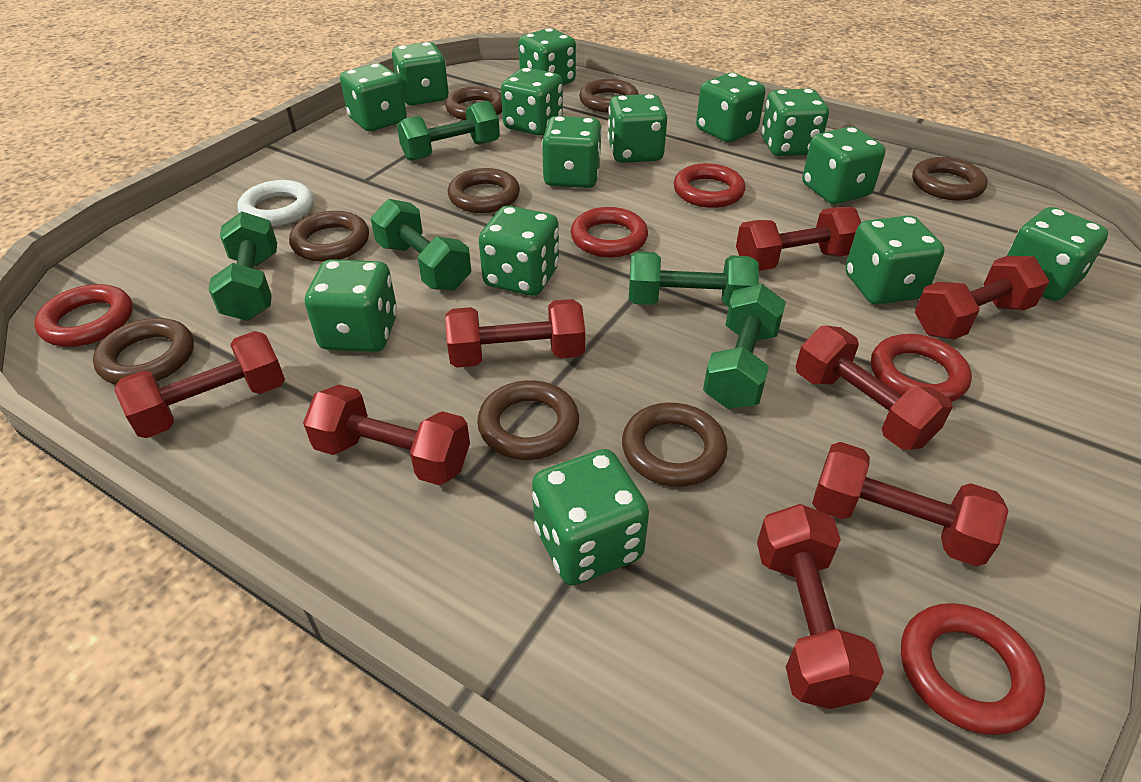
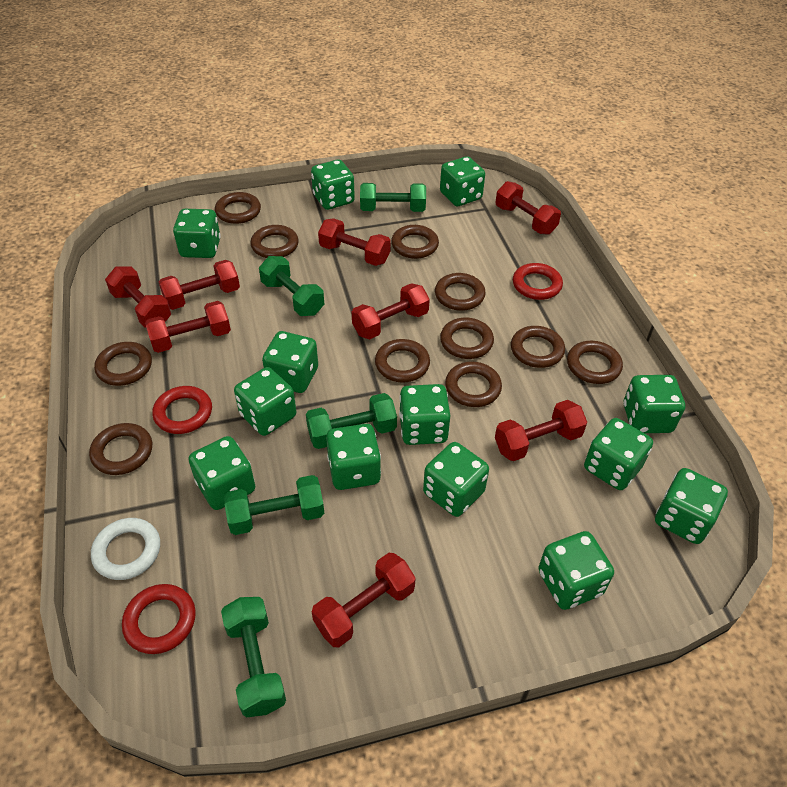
brown ring: 8 -> 11
green dice: 14 -> 13
red ring: 5 -> 3

